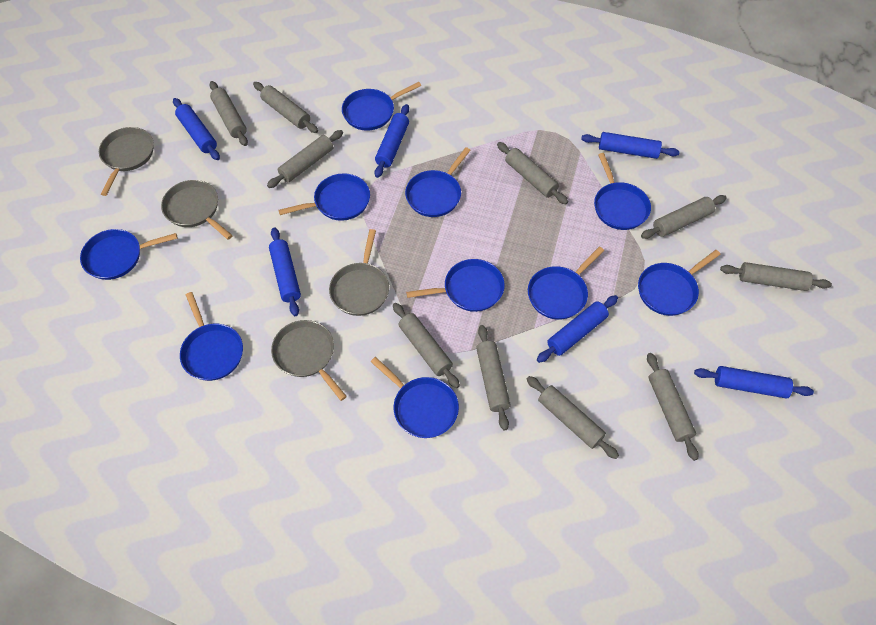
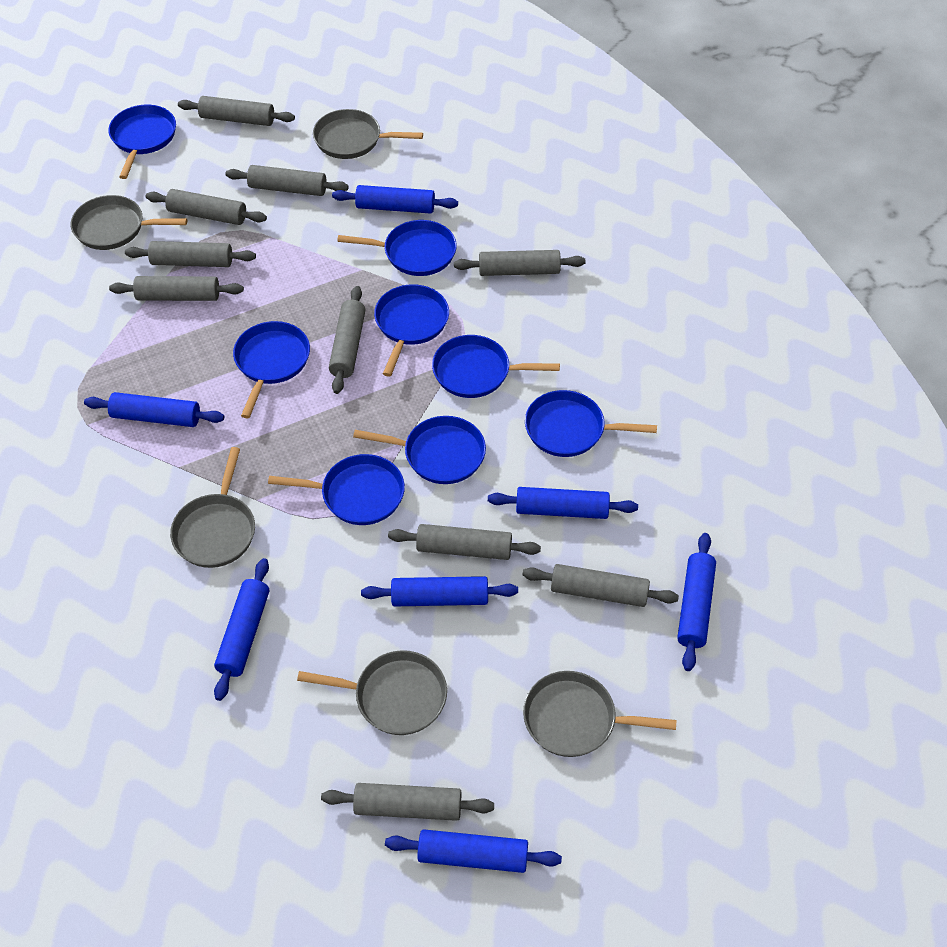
blue pan: 10 -> 8
blue rolling pin: 6 -> 7
grey pan: 4 -> 5

